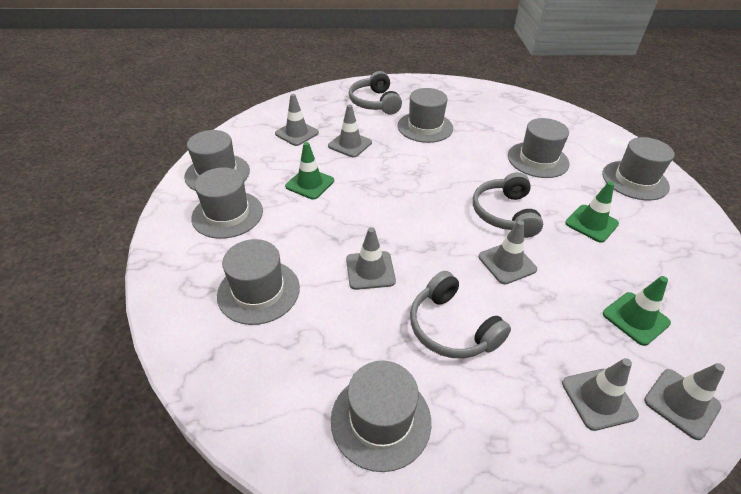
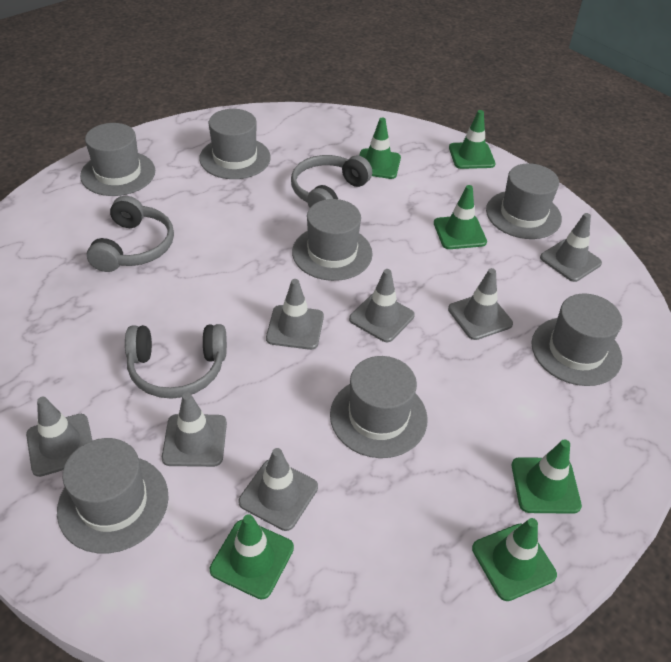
green traffic cone: 3 -> 6
grey traffic cone: 6 -> 7

